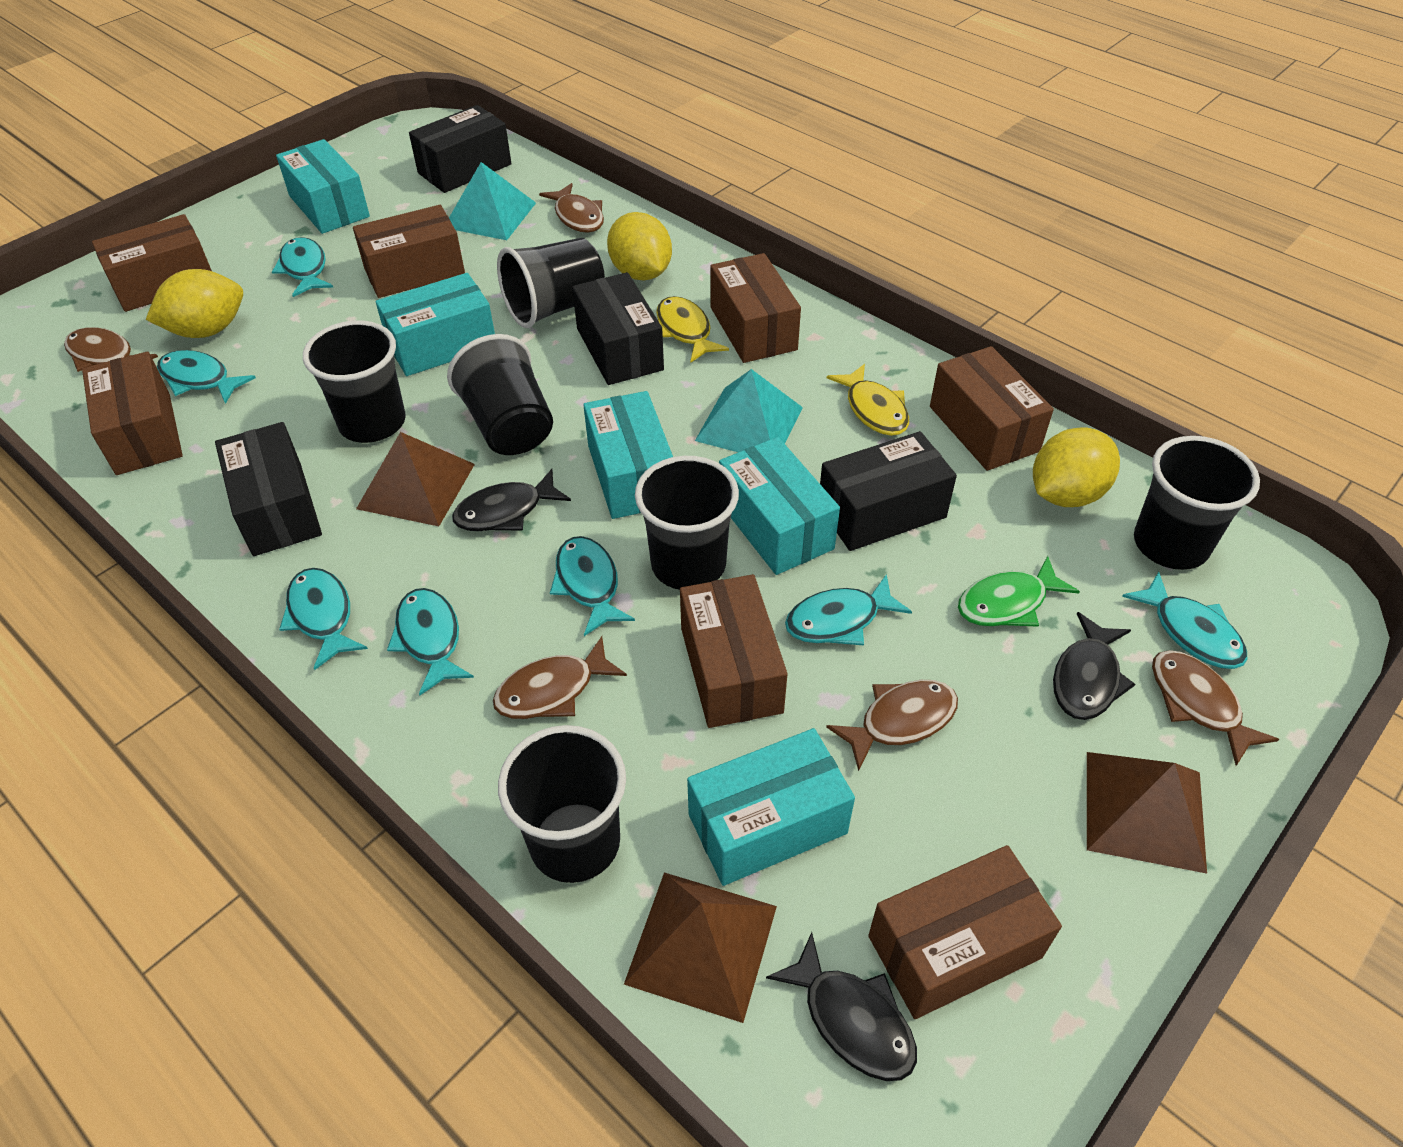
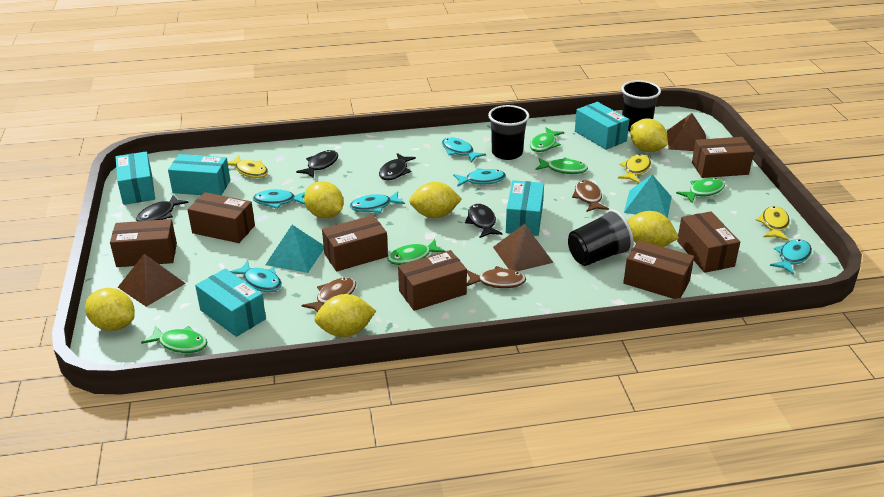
black box: 4 -> 0
black cup: 6 -> 3
black fish: 3 -> 4
brown fish: 5 -> 3
green fish: 1 -> 5
turquoise fish: 7 -> 6
yellow fish: 2 -> 3
yellow lemon: 3 -> 6

